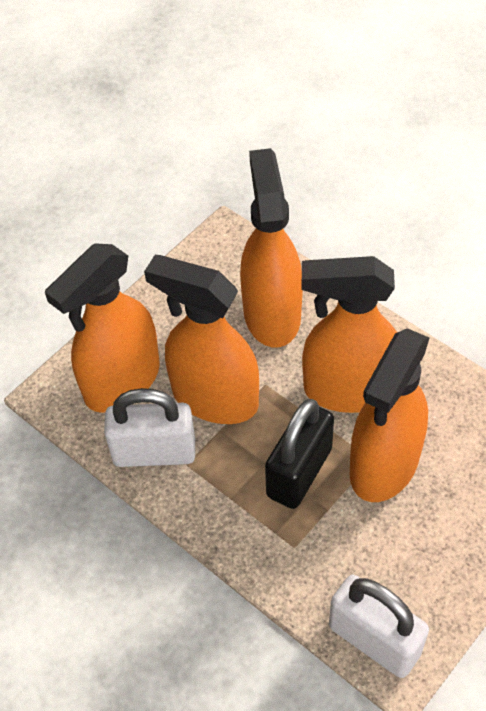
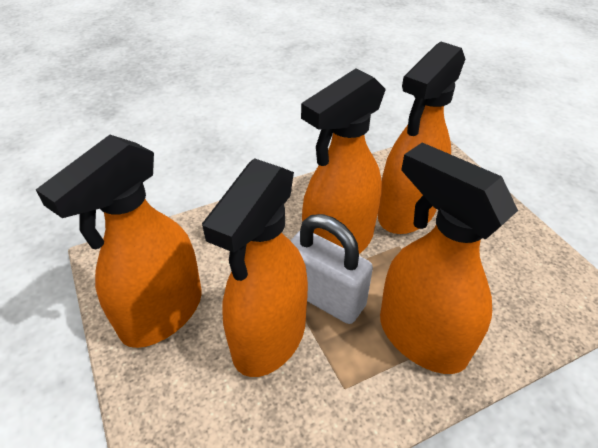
black padlock: 1 -> 0
white padlock: 2 -> 1

